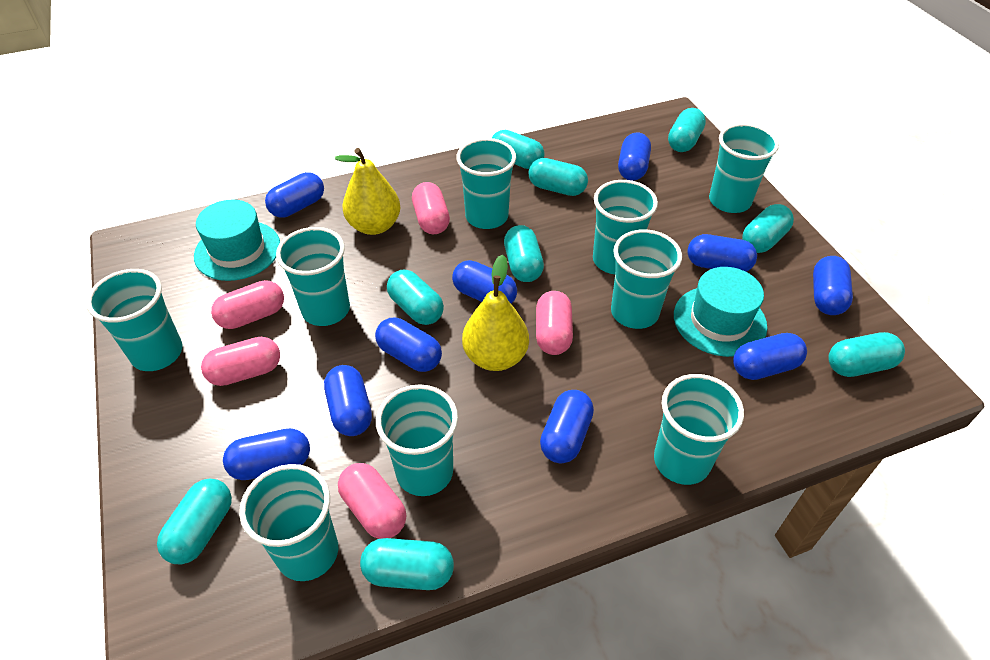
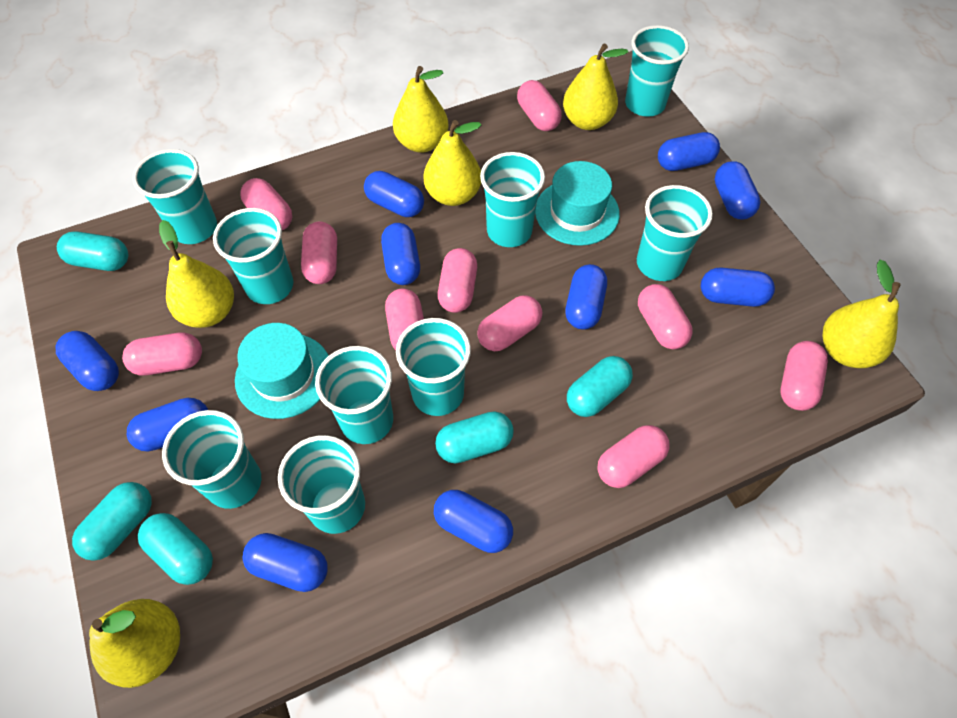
pink capsule: 5 -> 10
turquoise capsule: 9 -> 5
yellow pear: 2 -> 6

